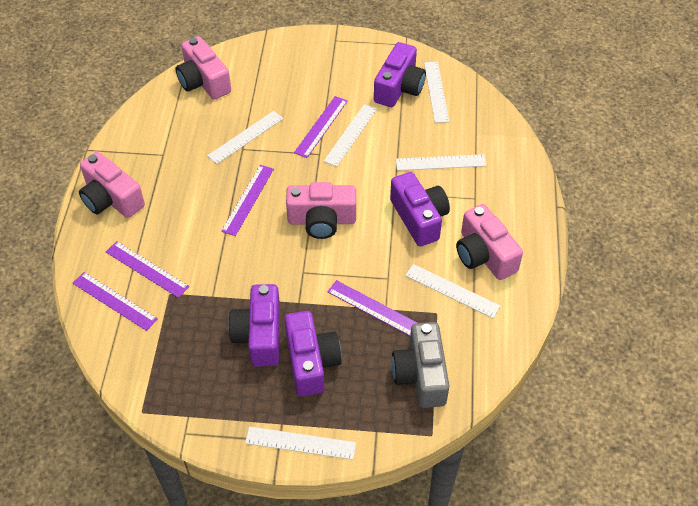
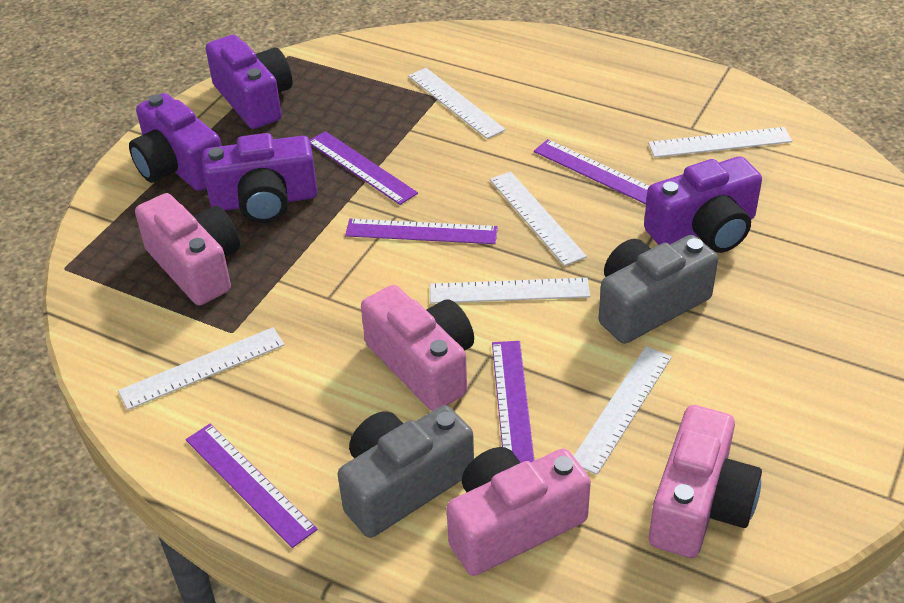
grey camera: 1 -> 2

